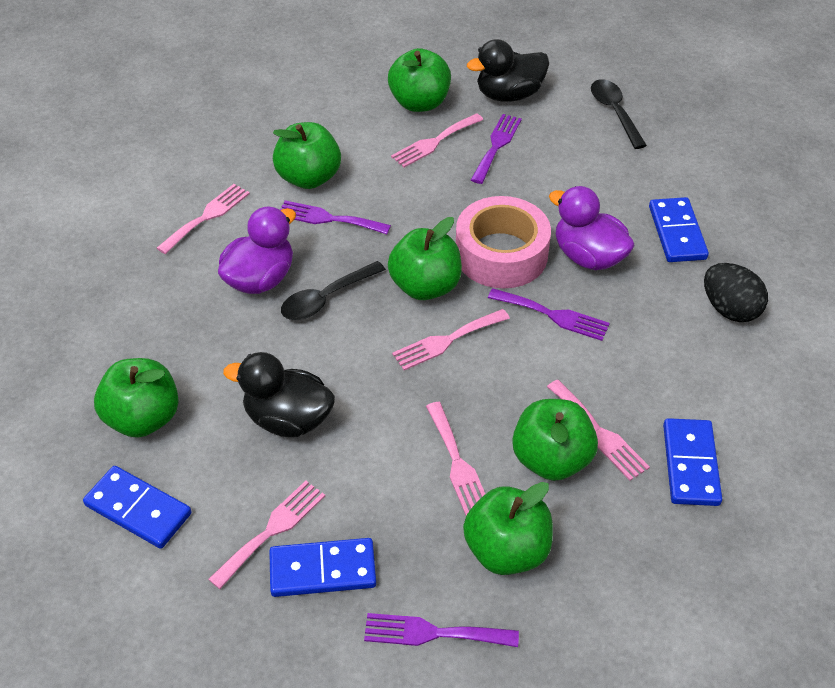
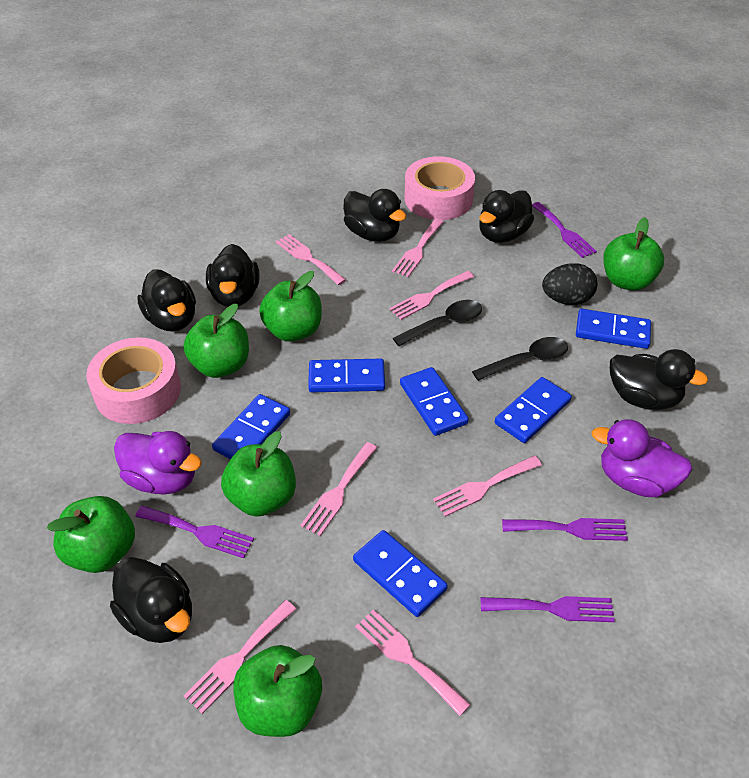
black duck: 2 -> 6
blue domino: 4 -> 6
pink fork: 6 -> 7
pink tape: 1 -> 2

